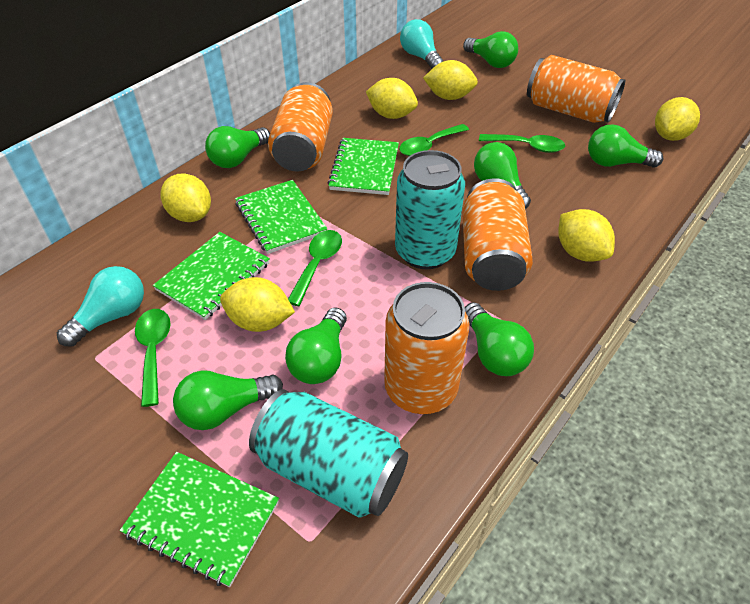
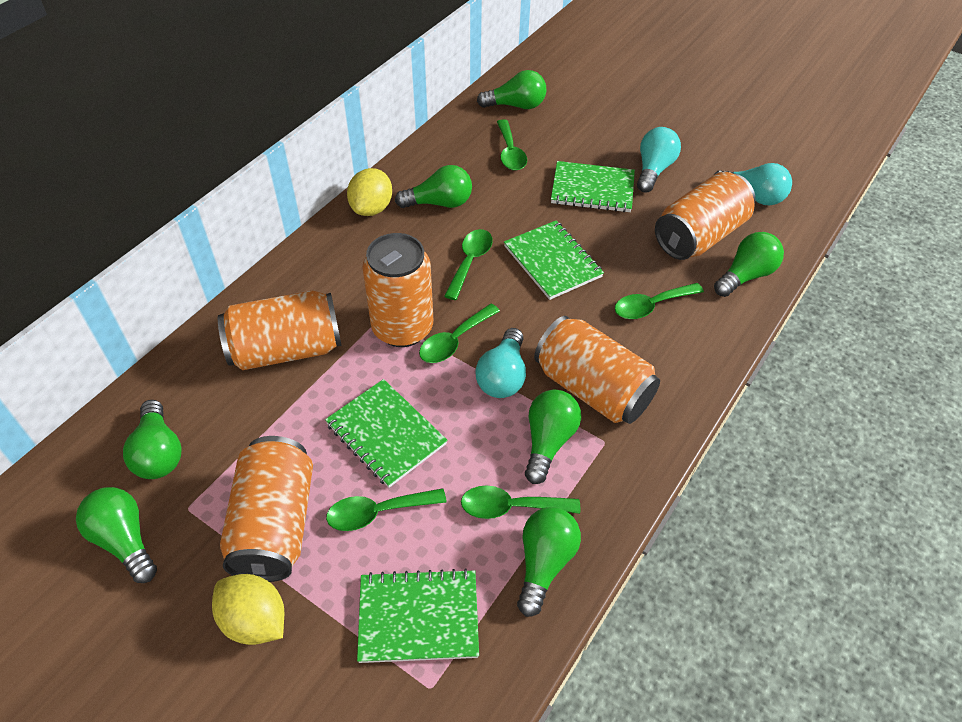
green spoon: 4 -> 6
orange can: 4 -> 5
turquoise can: 2 -> 0
turquoise light bulb: 2 -> 3
yellow lemon: 6 -> 2

